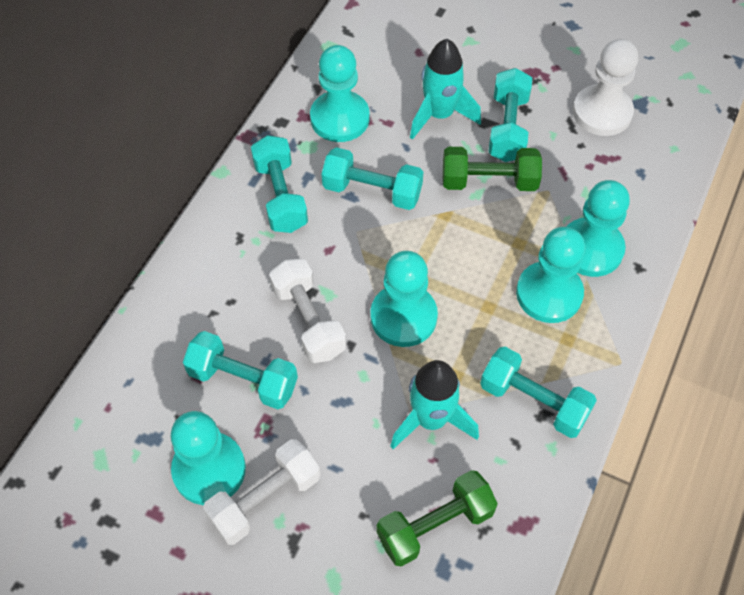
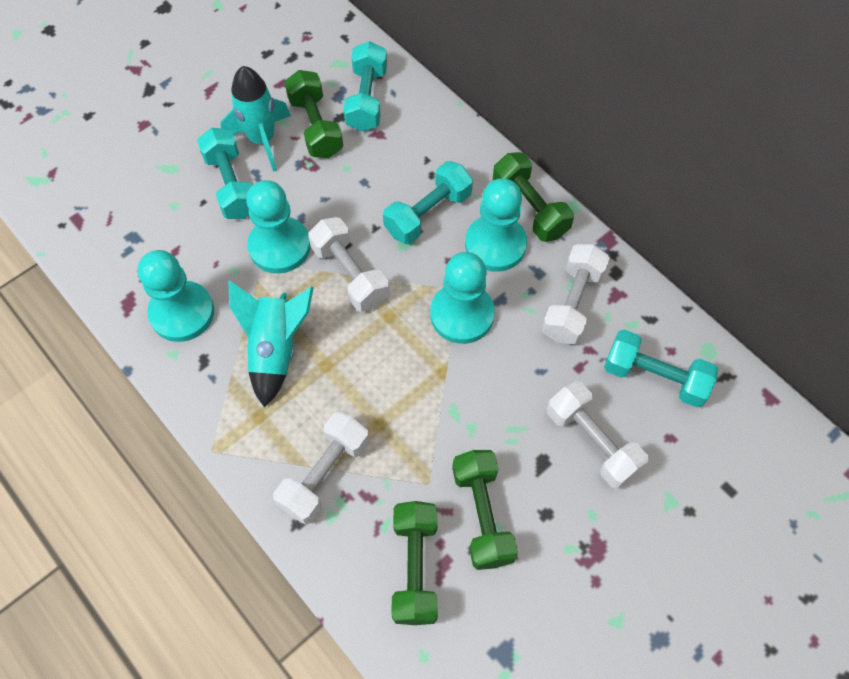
green dumbbell: 2 -> 4
turquoise dumbbell: 5 -> 4
turquoise pawn: 5 -> 4
white dumbbell: 2 -> 4
white pawn: 1 -> 0

